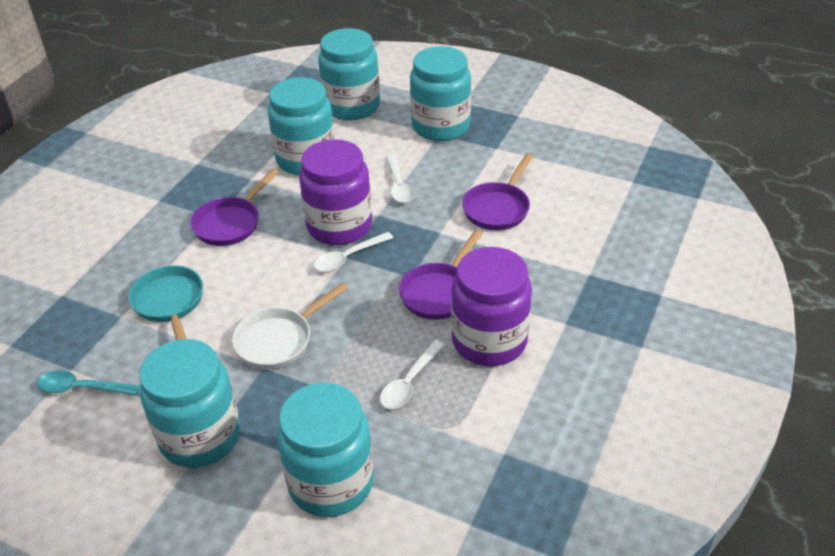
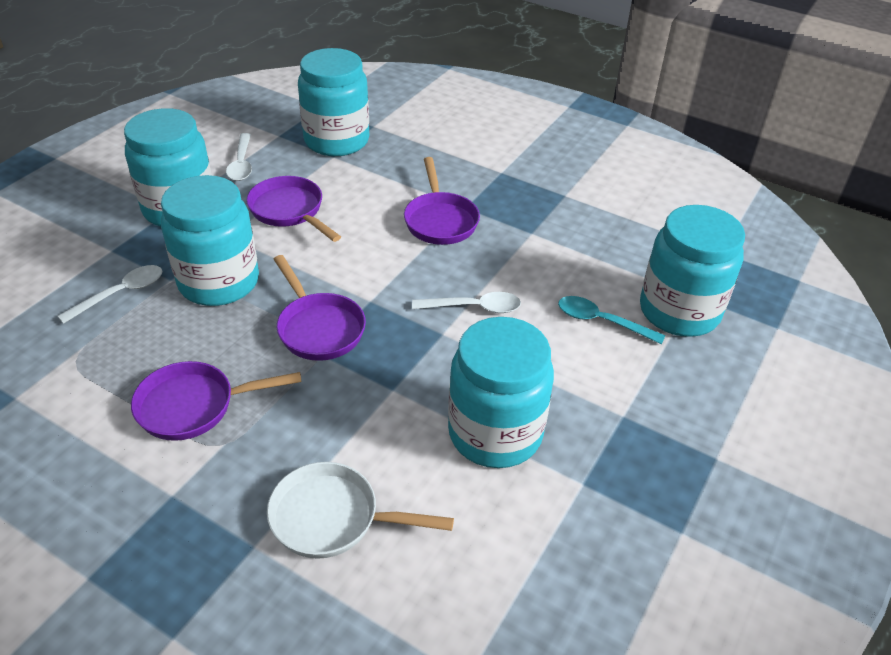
purple jar: 2 -> 0
purple pan: 3 -> 4
turquoise pan: 1 -> 0

